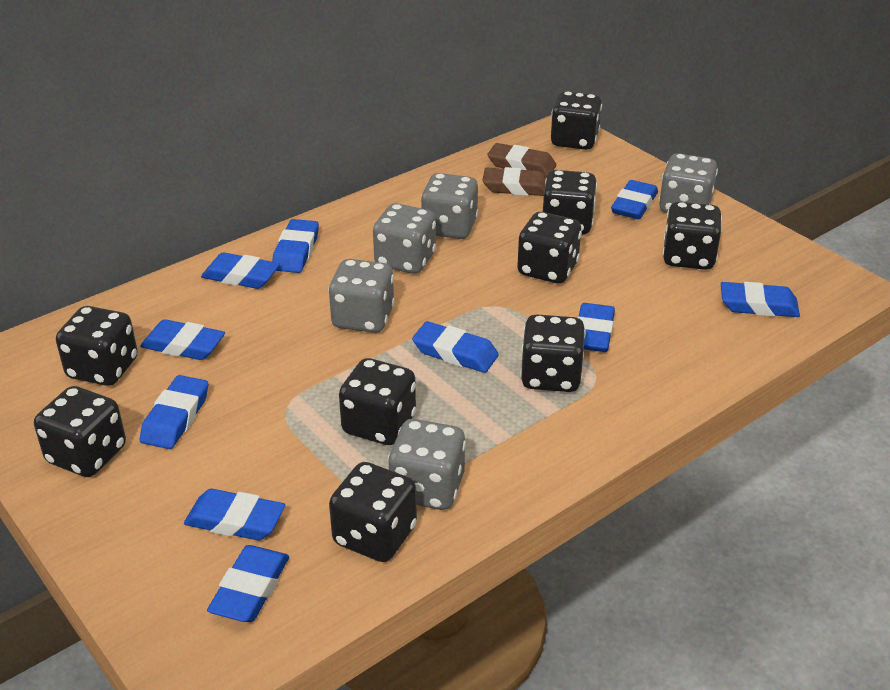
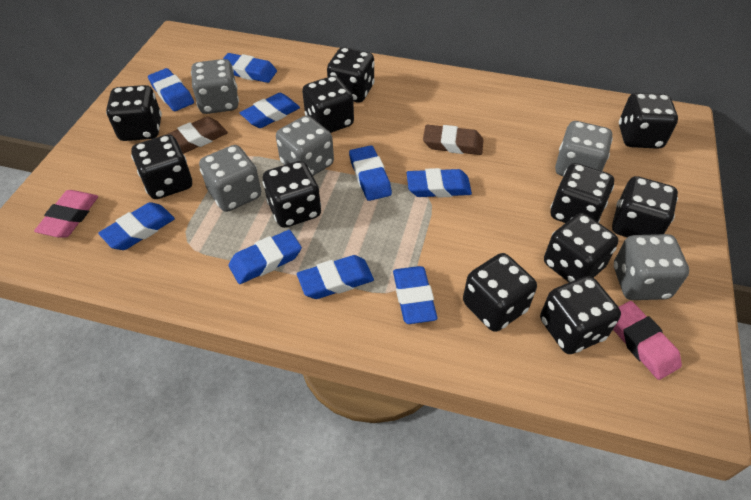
black dice: 9 -> 11
blue eraser: 10 -> 9
pink eraser: 0 -> 2

